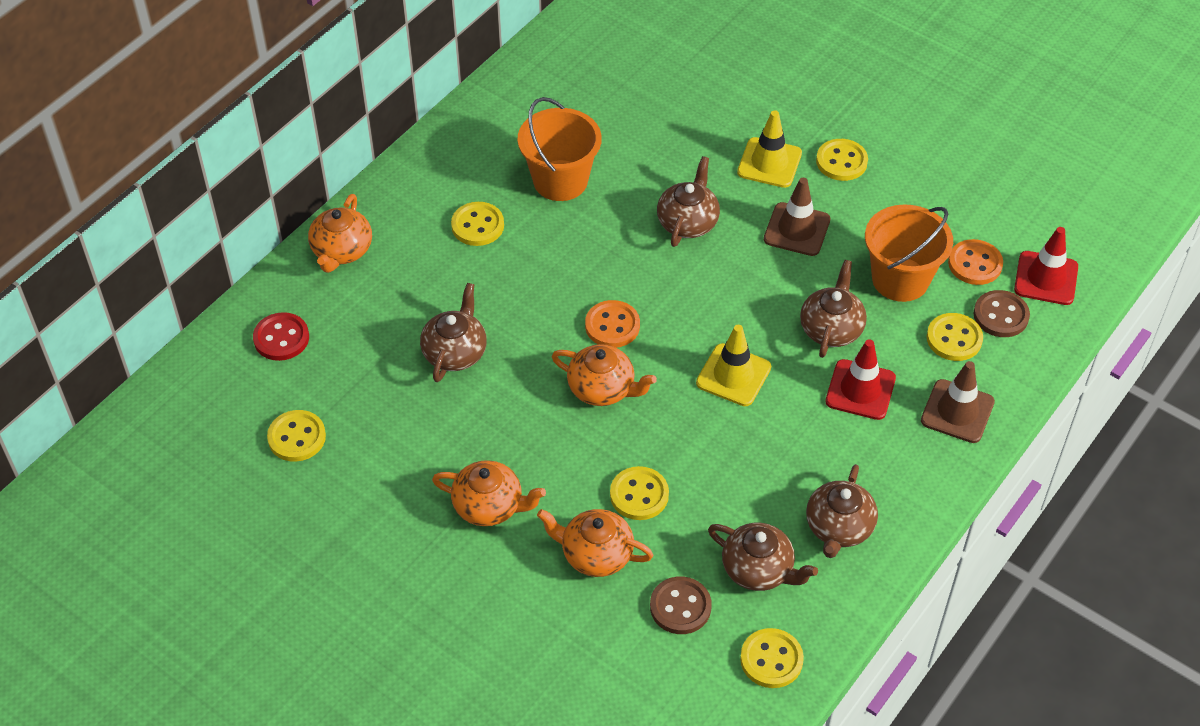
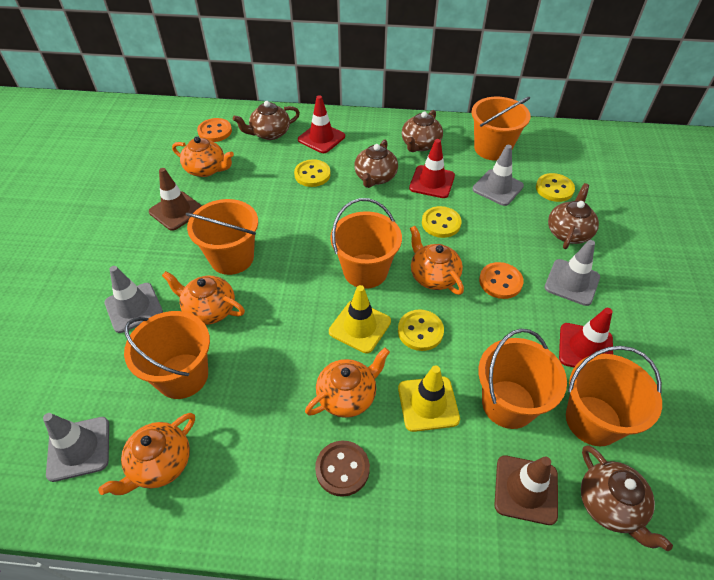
brown button: 2 -> 1
grey traffic cone: 0 -> 4
orange bucket: 2 -> 6
orange teapot: 4 -> 5
red button: 1 -> 0
red traffic cone: 2 -> 3
yellow button: 6 -> 4

